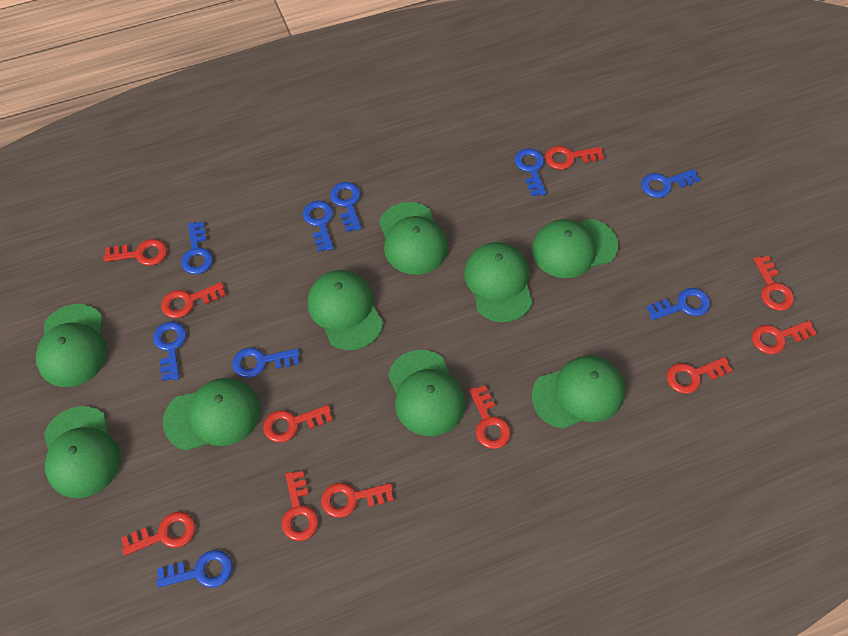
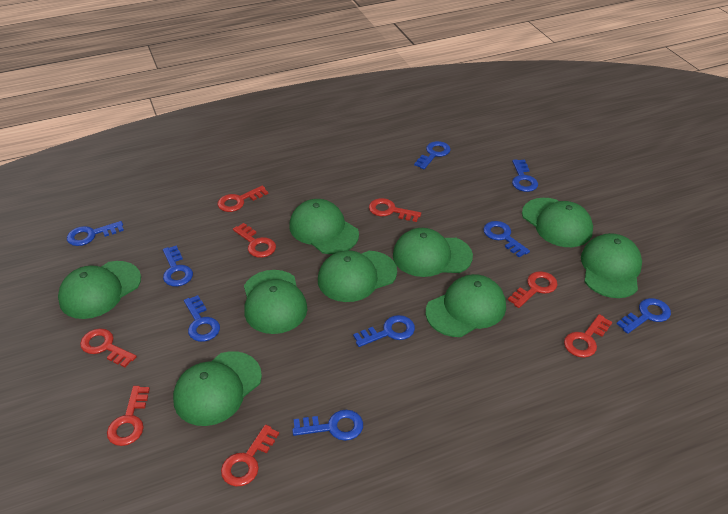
red key: 11 -> 8

